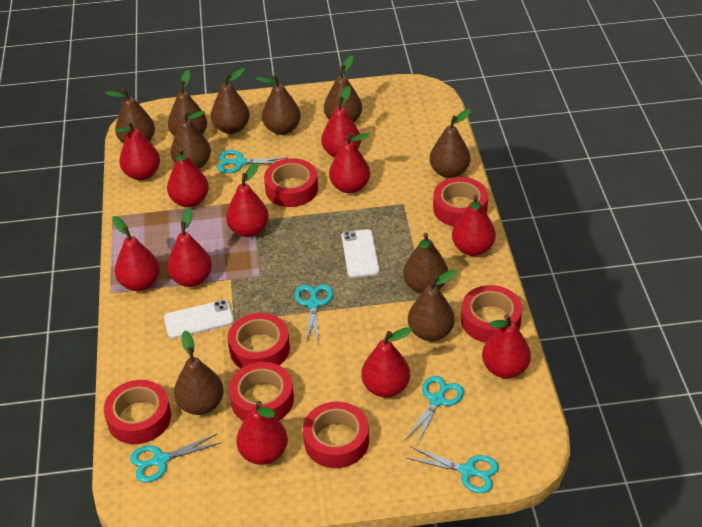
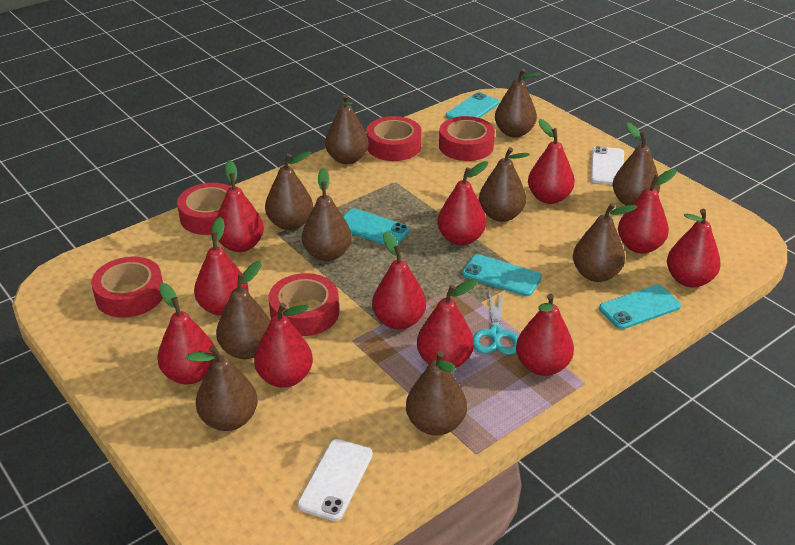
red tape: 7 -> 5
turquoise phone: 0 -> 4
turquoise scissors: 5 -> 1

